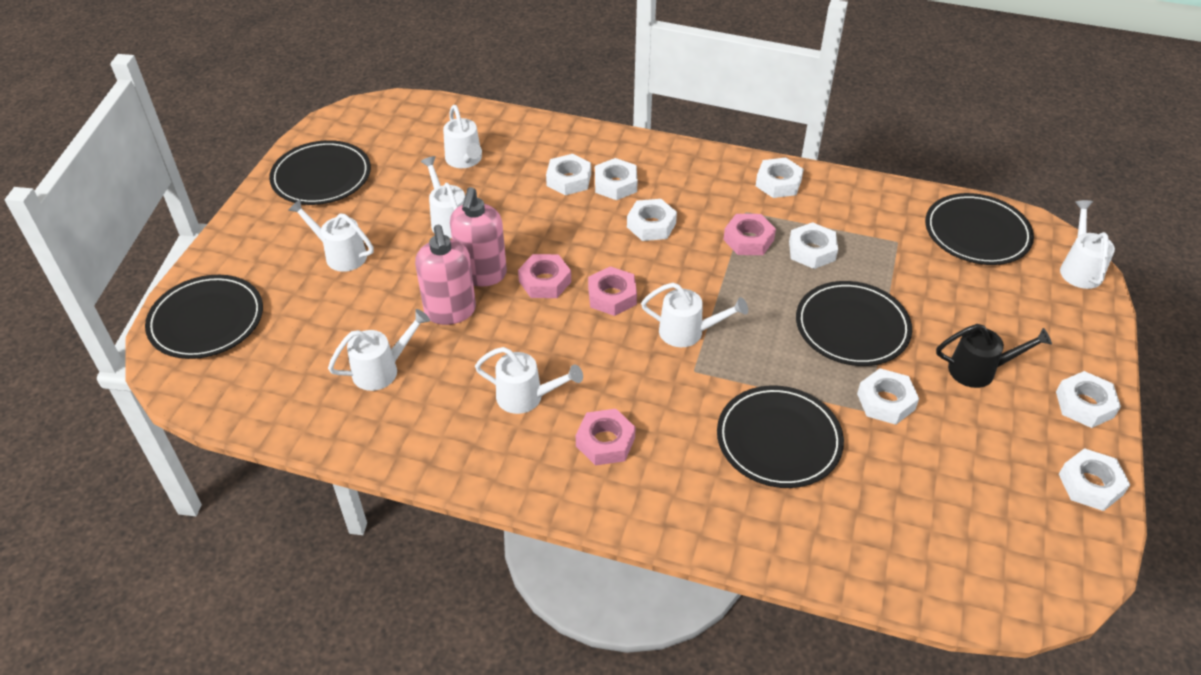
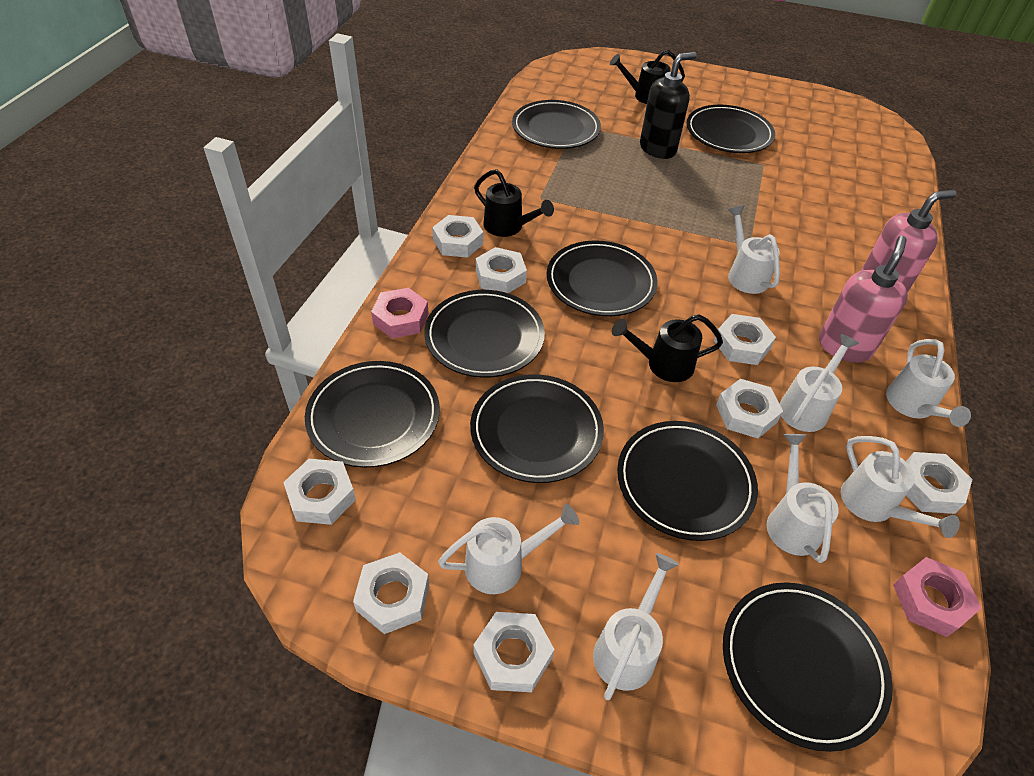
black plate: 5 -> 8
black soap dispenser: 0 -> 1
black watering can: 1 -> 3
pink nut: 4 -> 2

